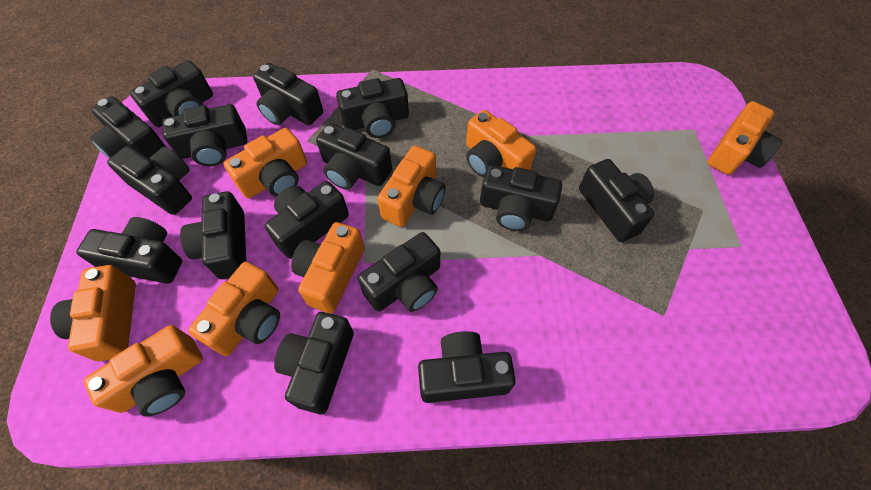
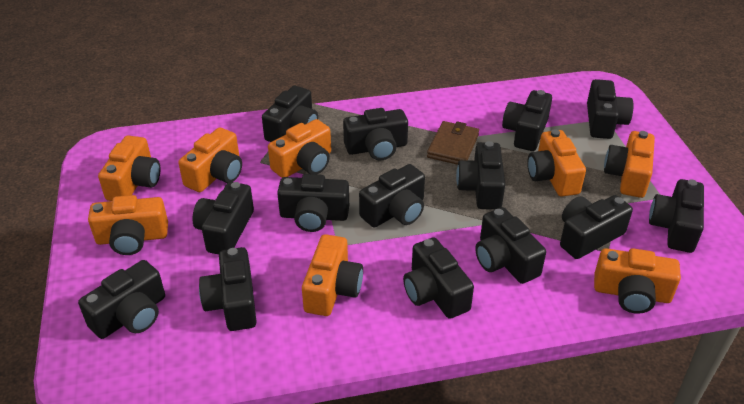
black camera: 15 -> 14
brown wallet: 0 -> 1

